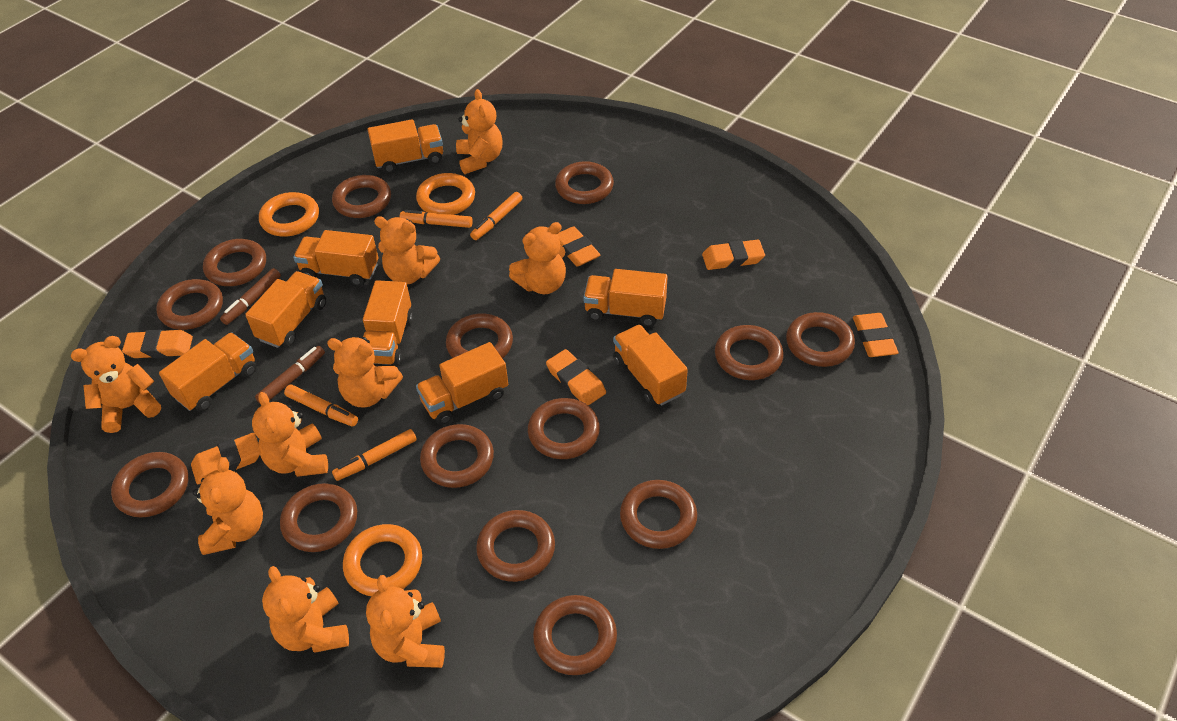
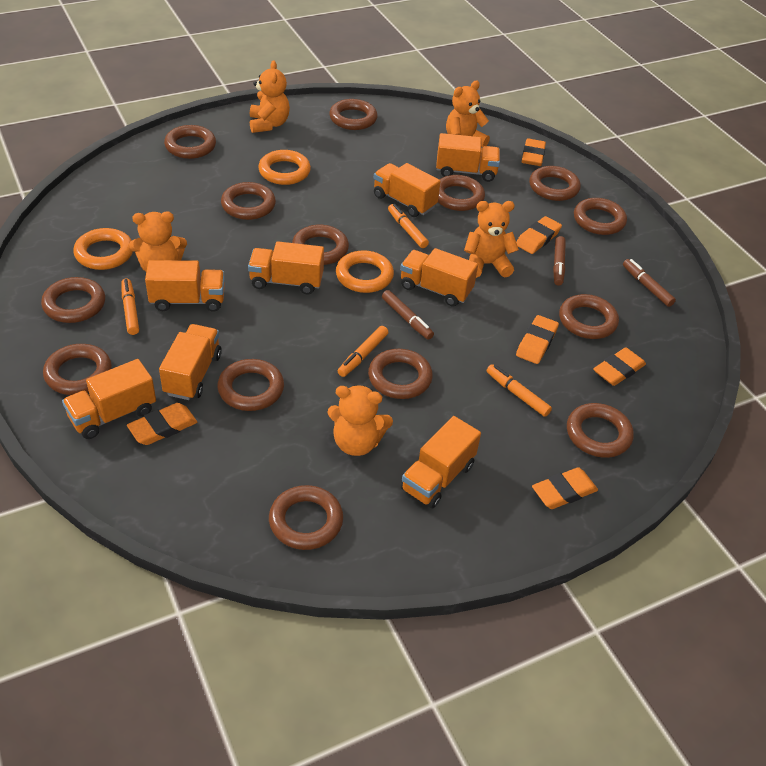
brown marker: 2 -> 3
orange teddy bear: 9 -> 5

